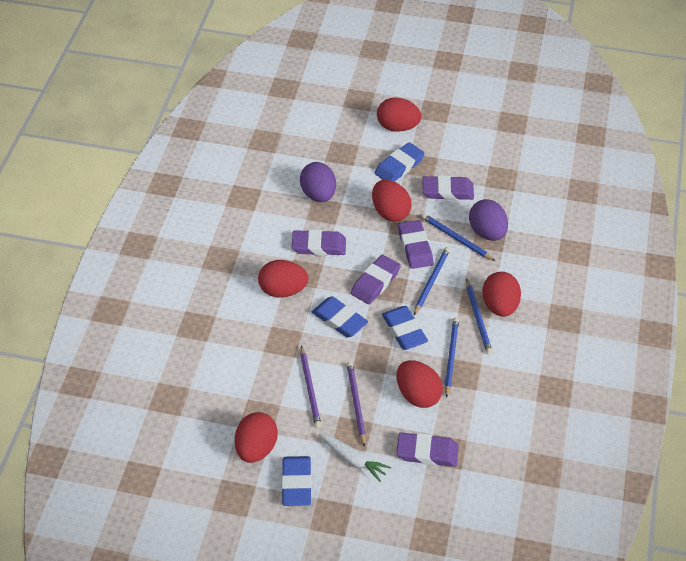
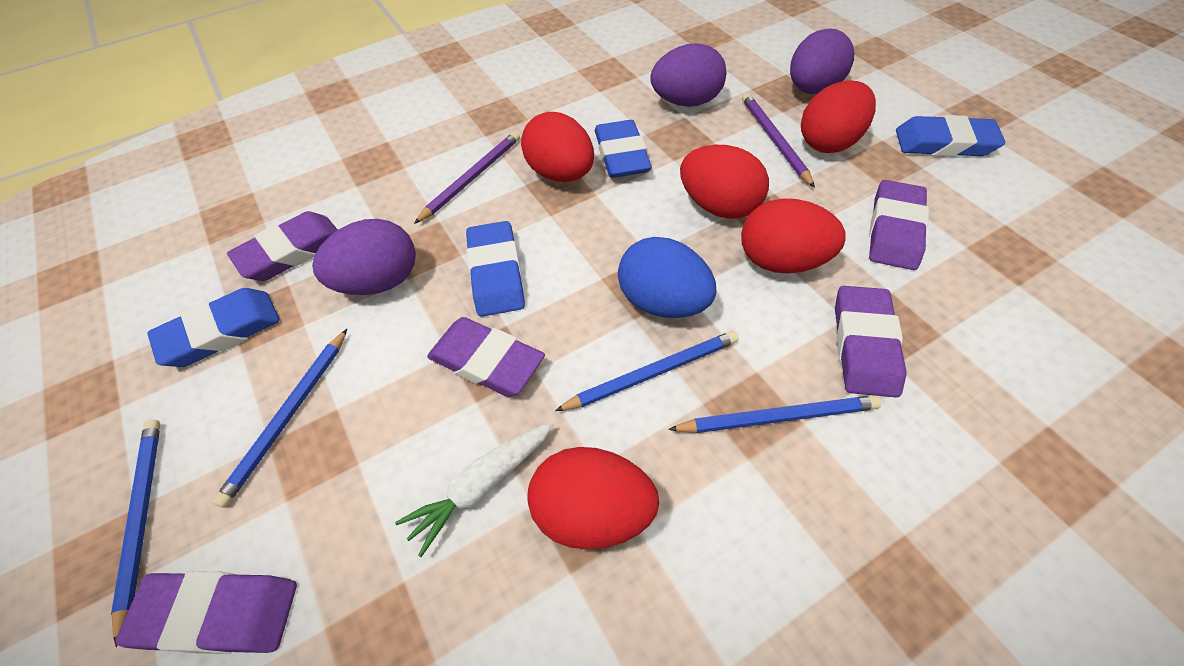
blue egg: 0 -> 1
purple egg: 2 -> 3
red egg: 6 -> 5

